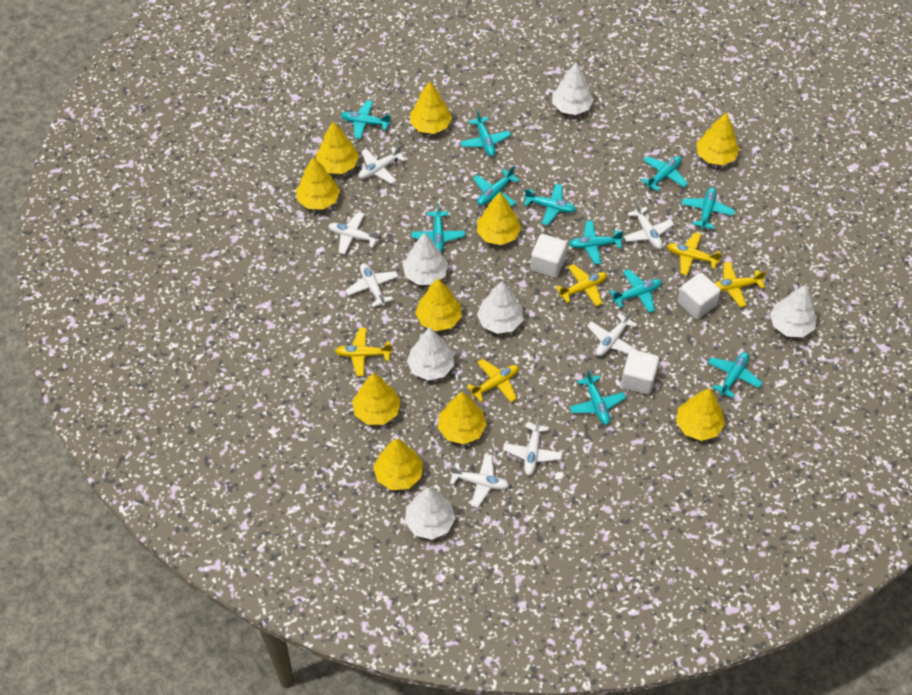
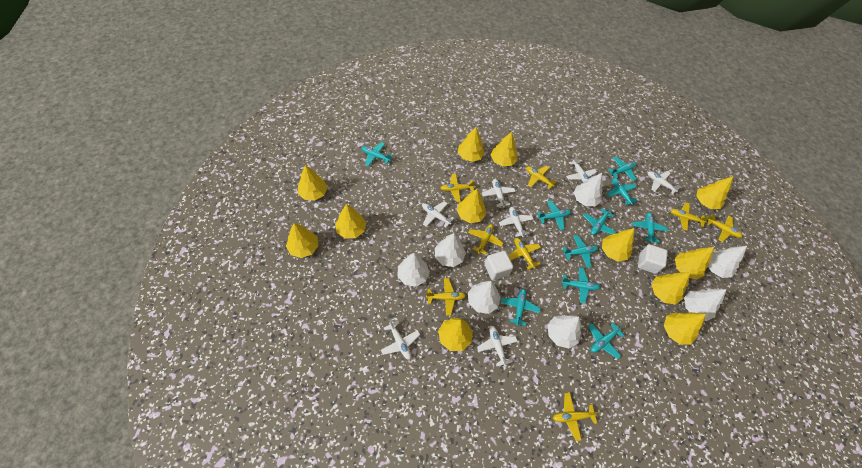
turquoise plane: 11 -> 10
white cube: 3 -> 2
white tree: 6 -> 7
yellow plane: 5 -> 8
yellow tree: 10 -> 12

